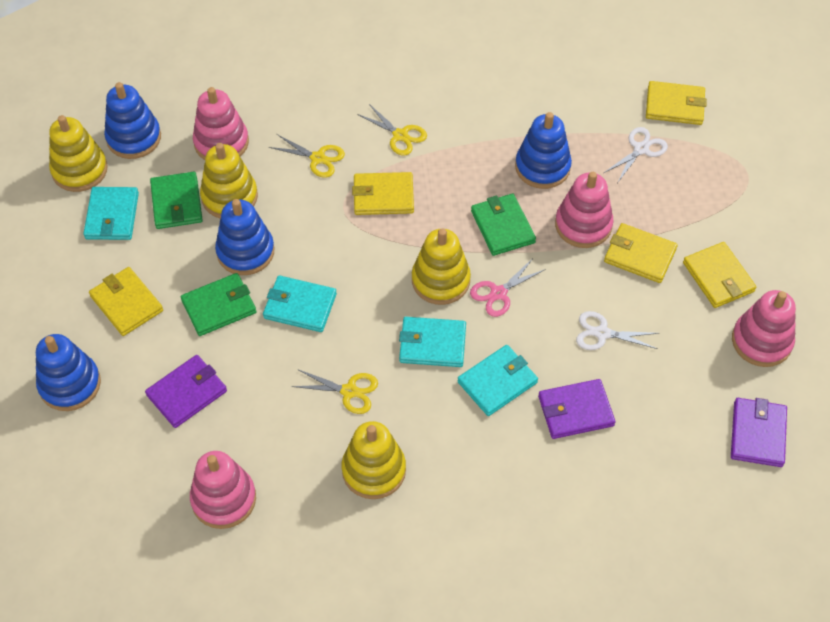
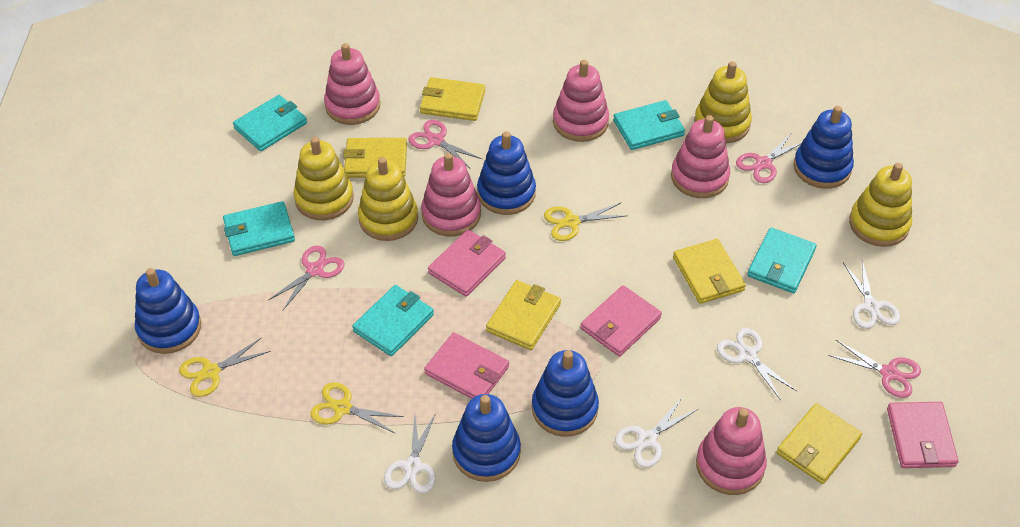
blue stacking toy: 4 -> 5
green wallet: 3 -> 0
pink scissors: 1 -> 4
pink stacking toy: 4 -> 5
pink wallet: 0 -> 4
purple wallet: 3 -> 0
turquoise wallet: 4 -> 5
white scissors: 2 -> 4

